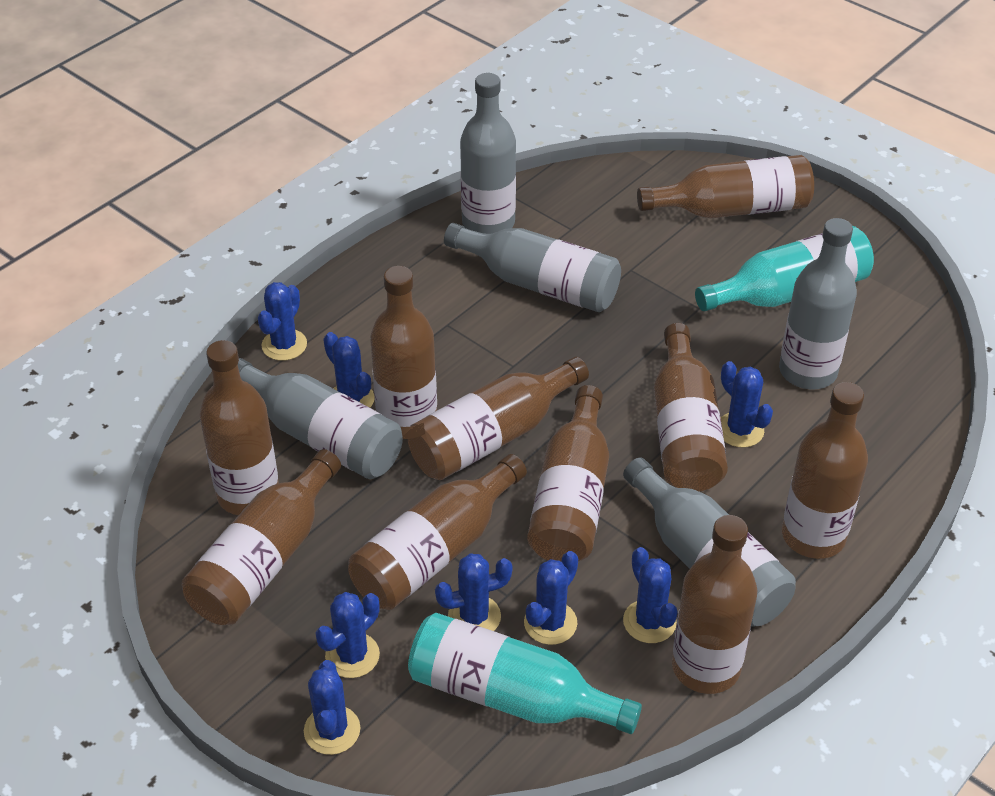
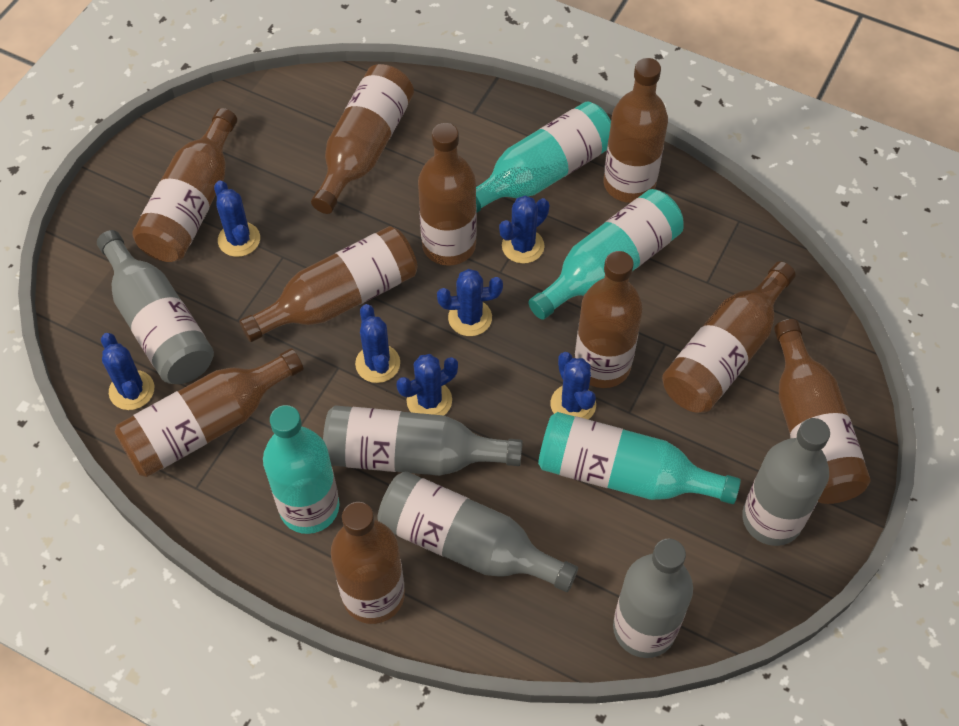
blue cactus: 8 -> 7
turquoise bottle: 2 -> 4

